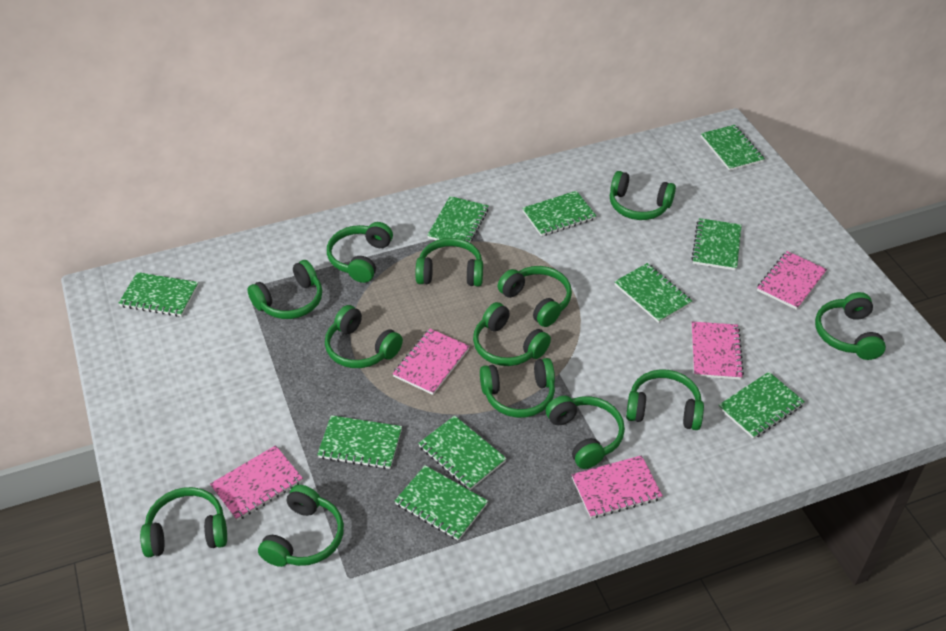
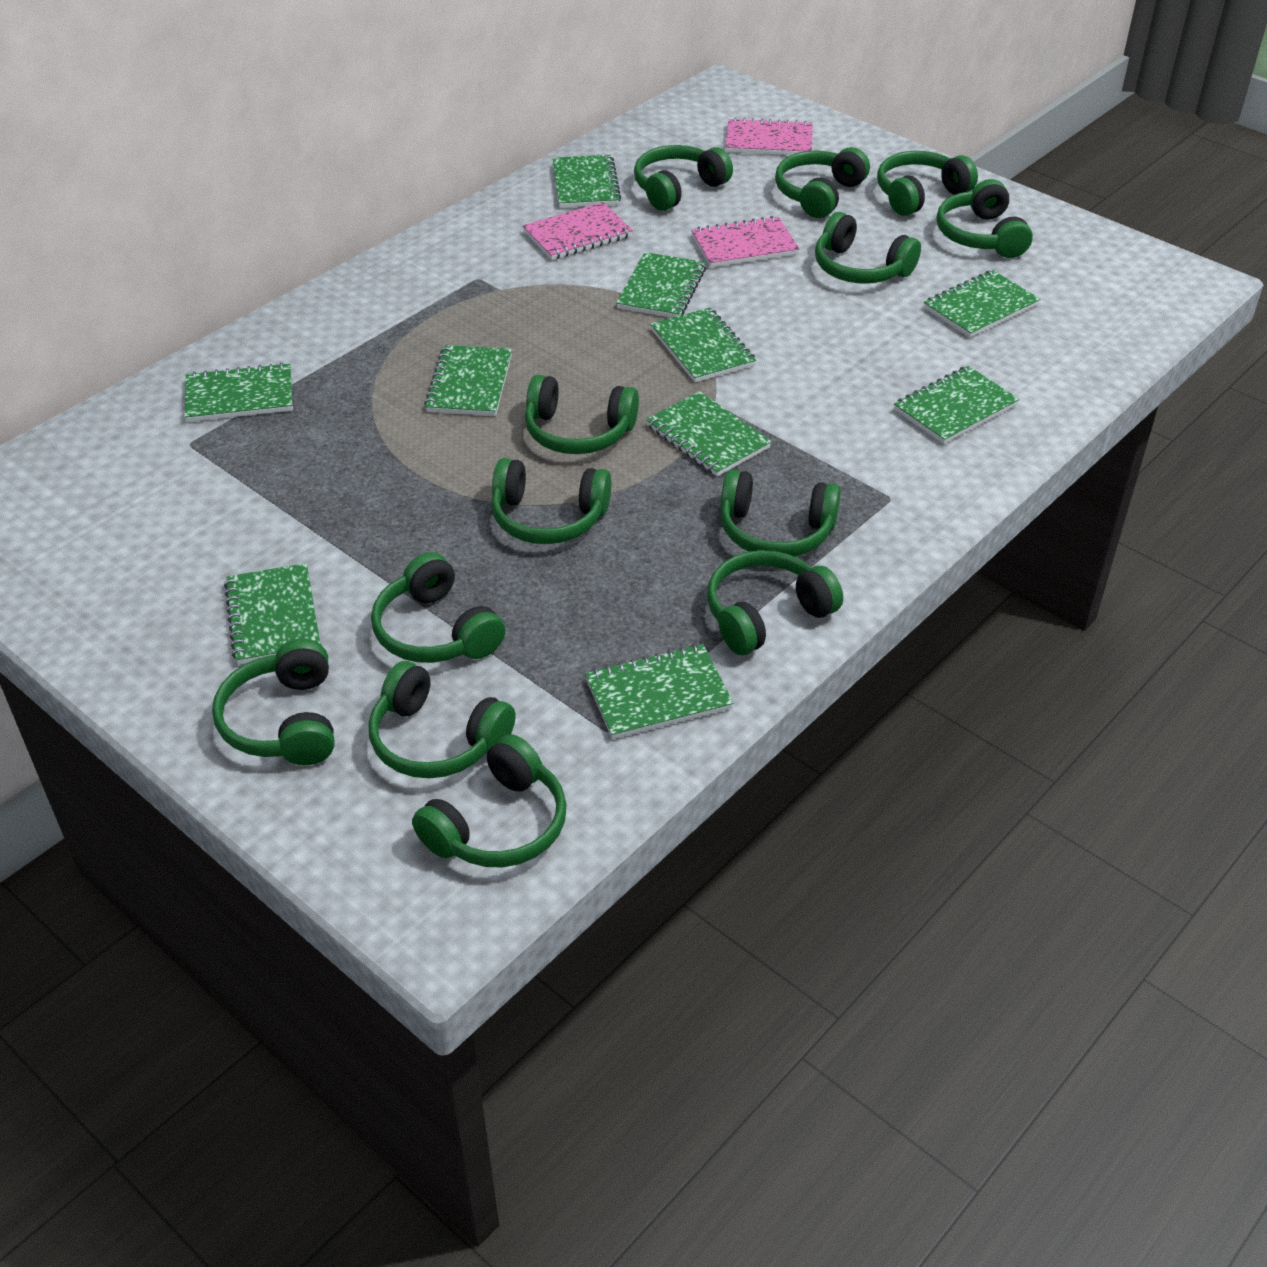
pink notebook: 5 -> 3

